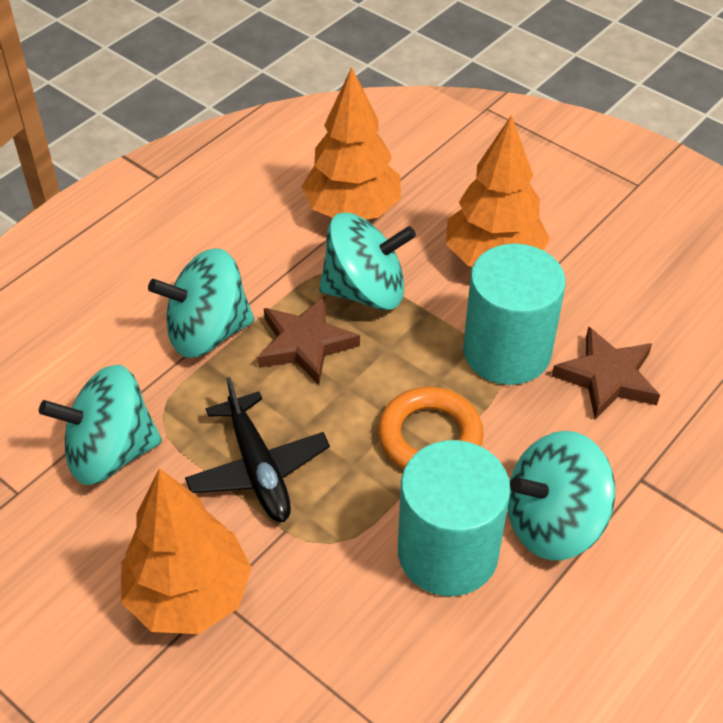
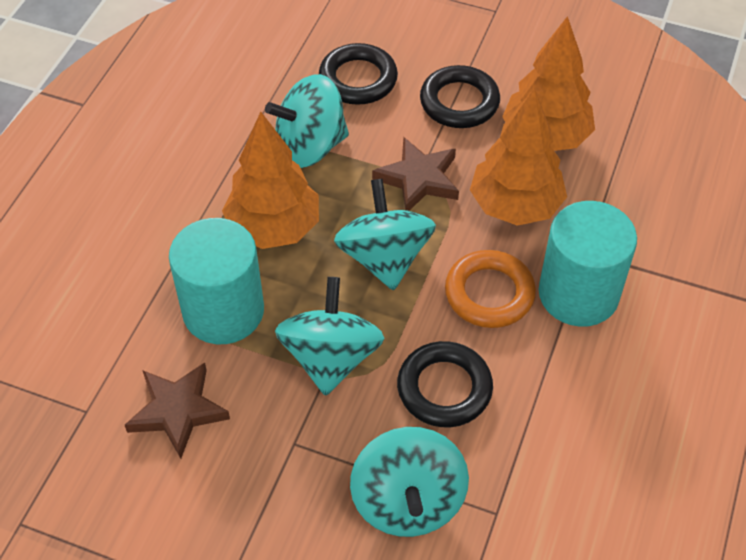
black plane: 1 -> 0
black ring: 0 -> 3

